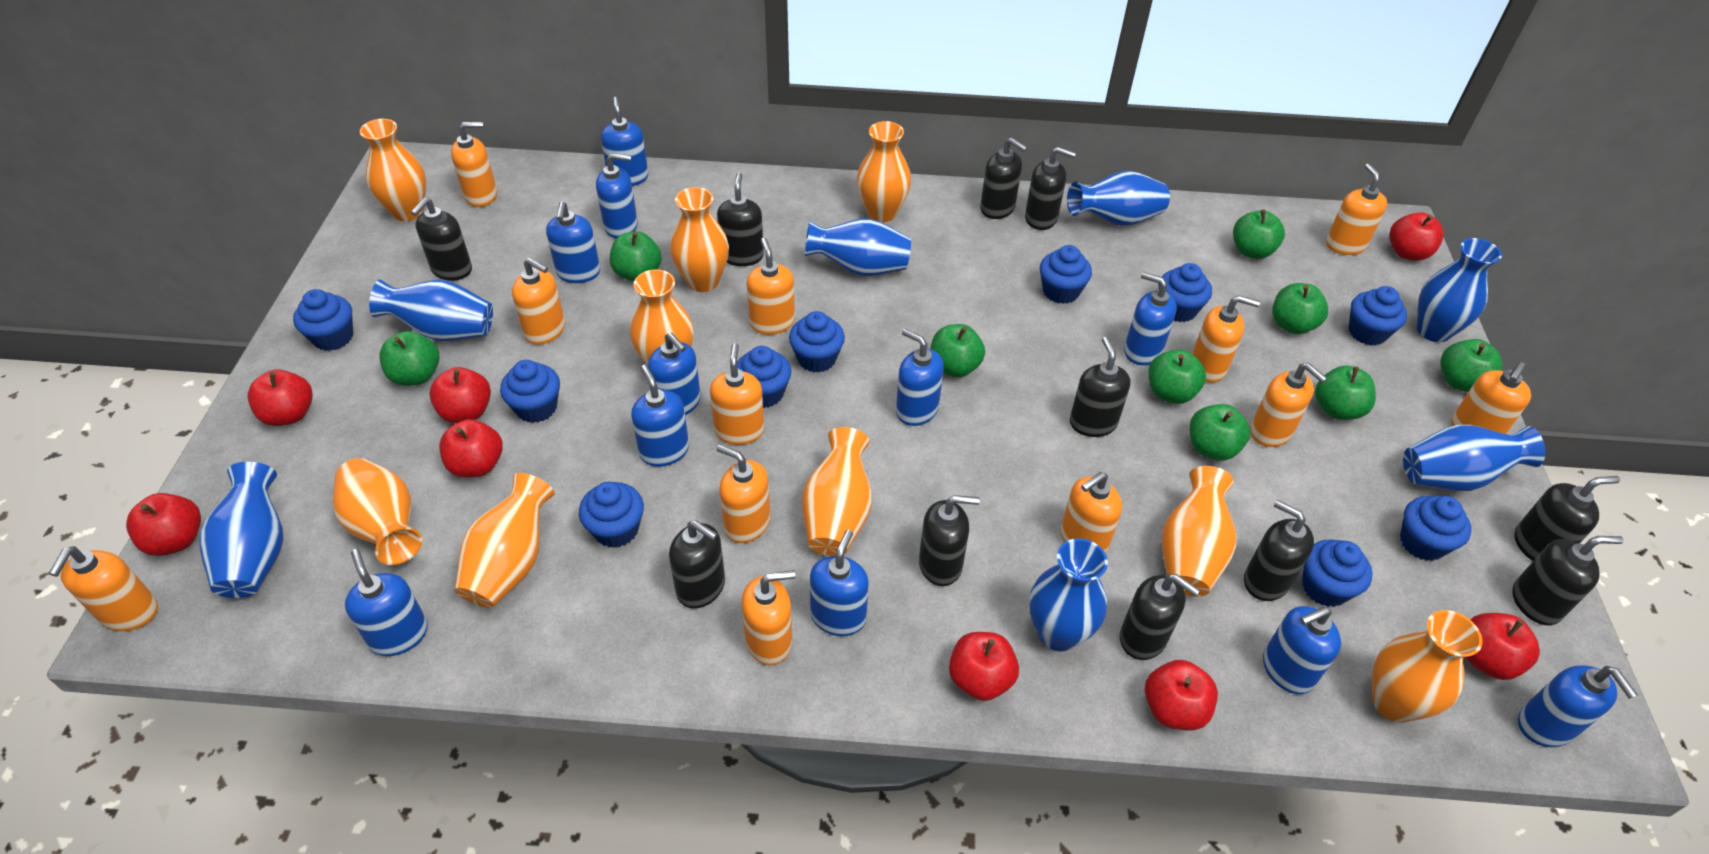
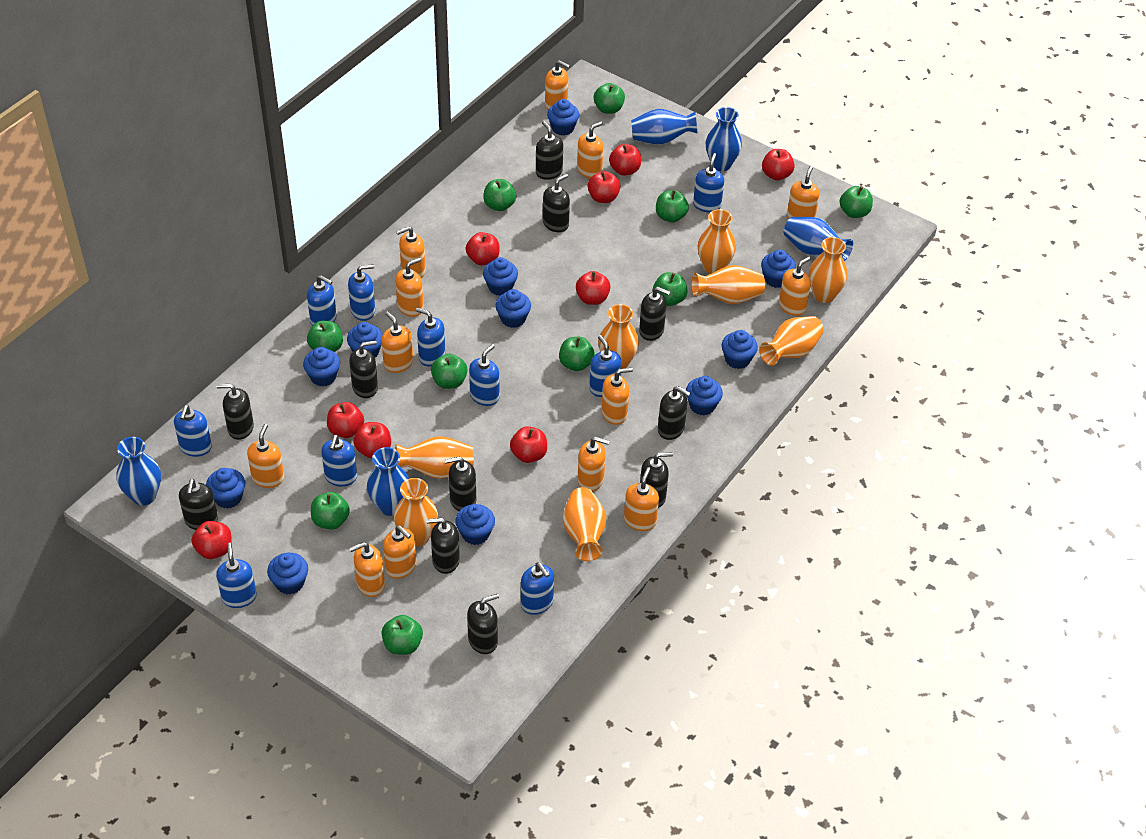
blue cupcake: 10 -> 11
blue soap dispenser: 11 -> 10
blue vase: 7 -> 5
green apple: 9 -> 10
orange soap dispenser: 12 -> 13
orange vase: 9 -> 8
red apple: 8 -> 9

